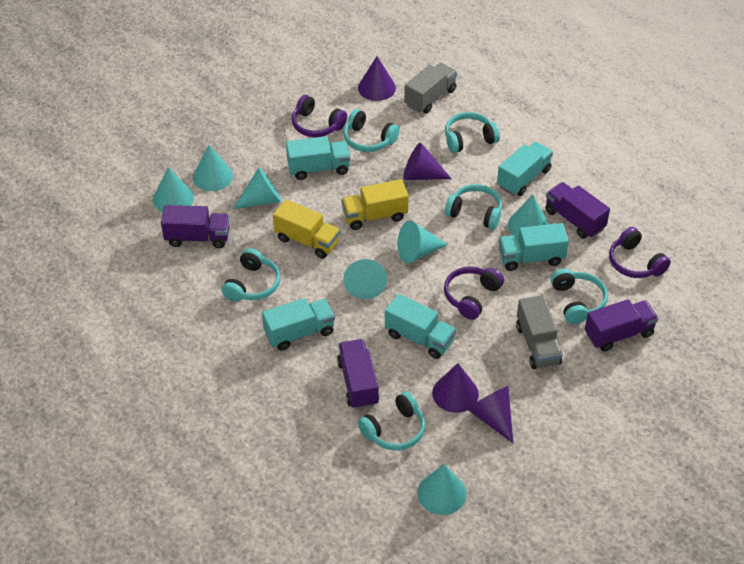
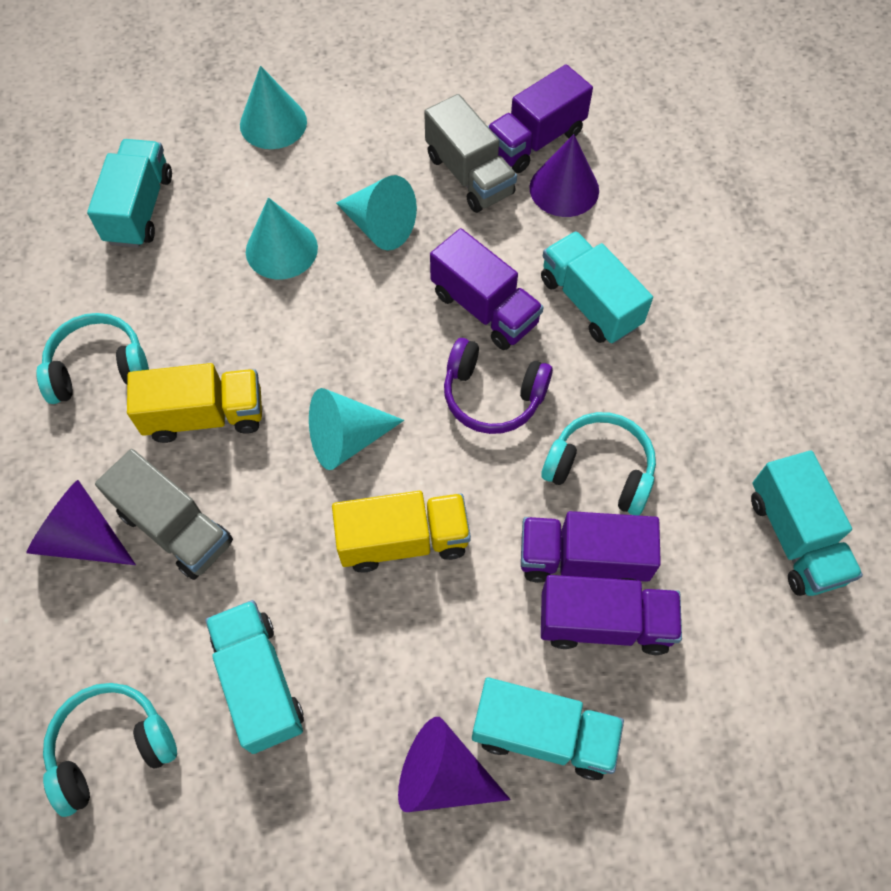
purple cone: 4 -> 3
purple headphones: 3 -> 1
turquoise cone: 7 -> 4
turquoise headphones: 6 -> 3

